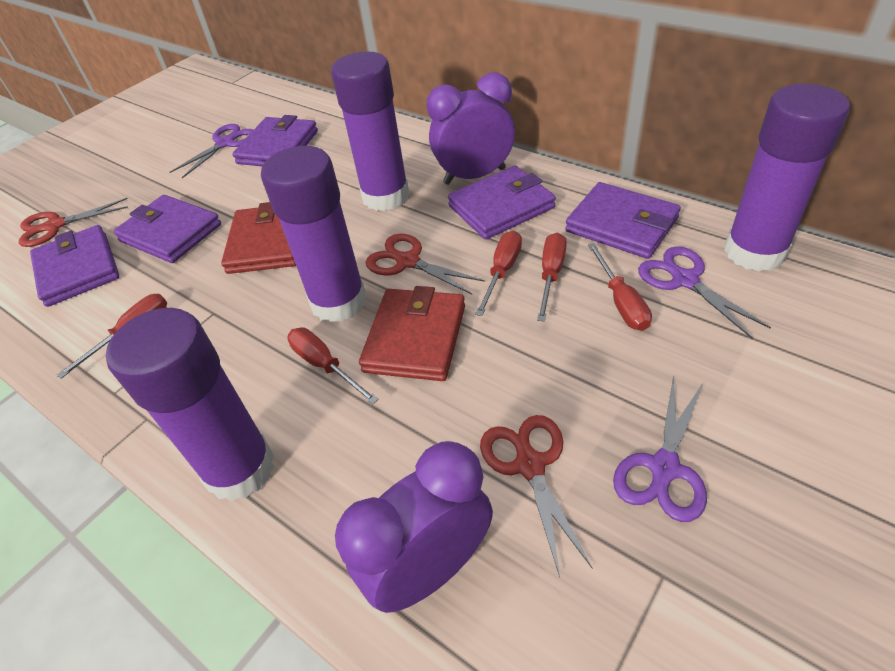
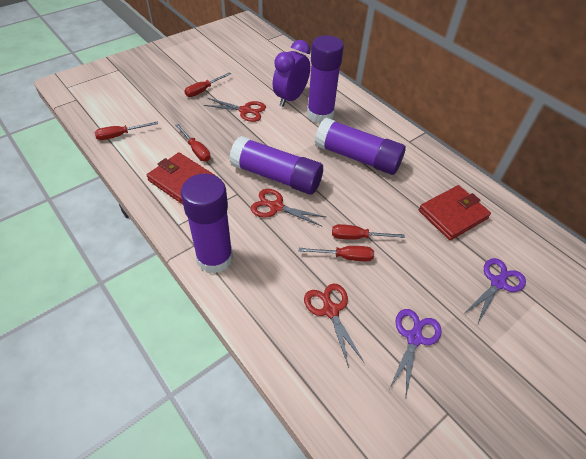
purple clock: 2 -> 1
purple scissors: 3 -> 2
purple wallet: 5 -> 0

